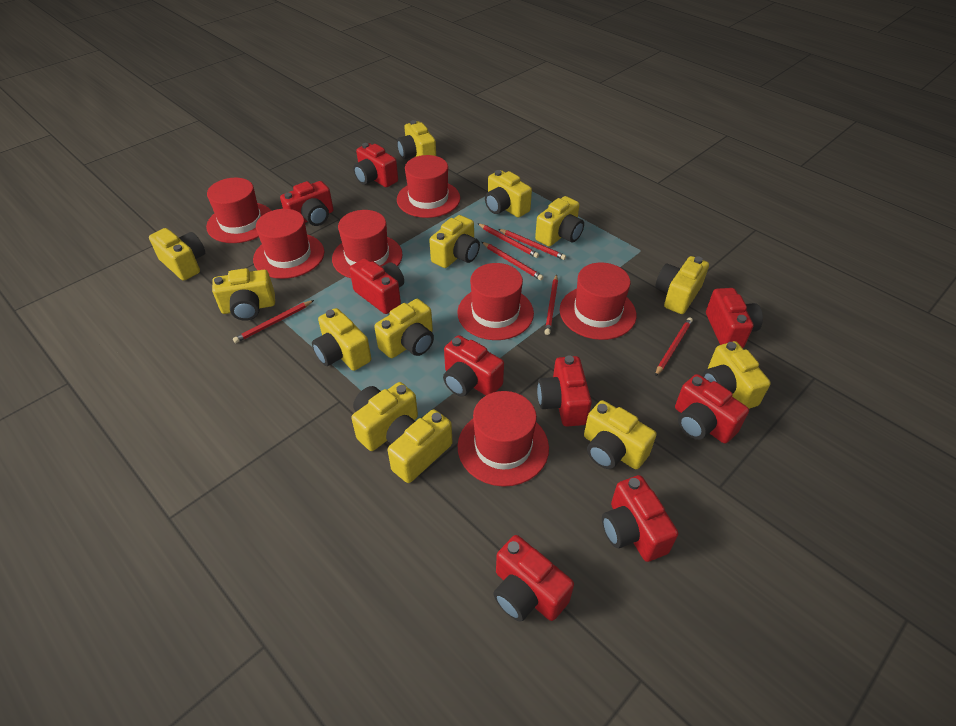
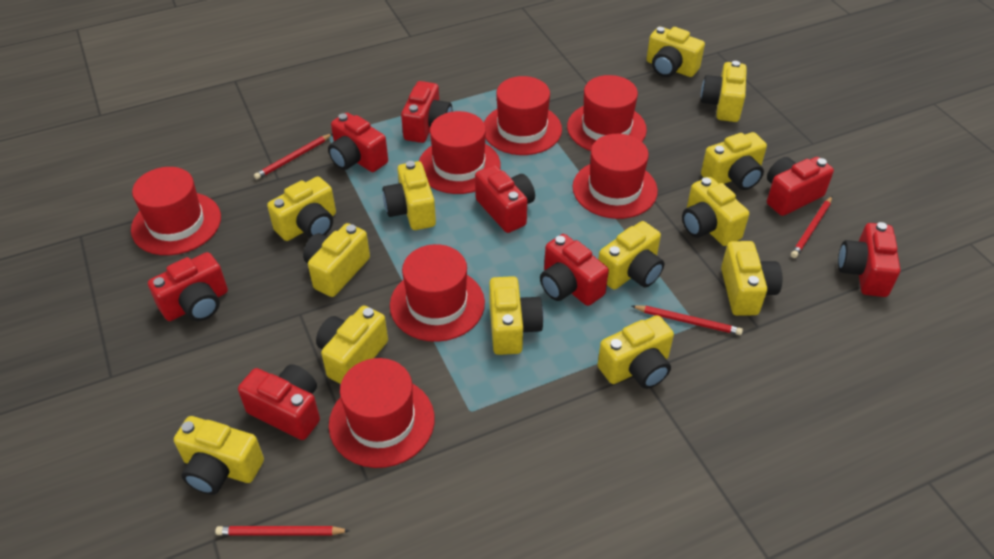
red camera: 9 -> 8
red pencil: 6 -> 4

